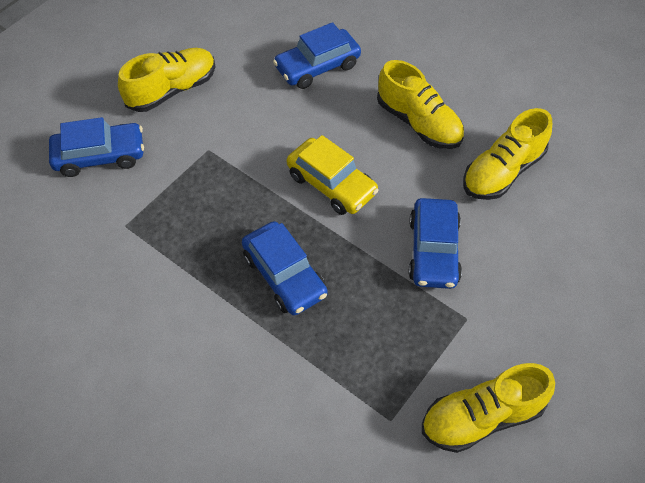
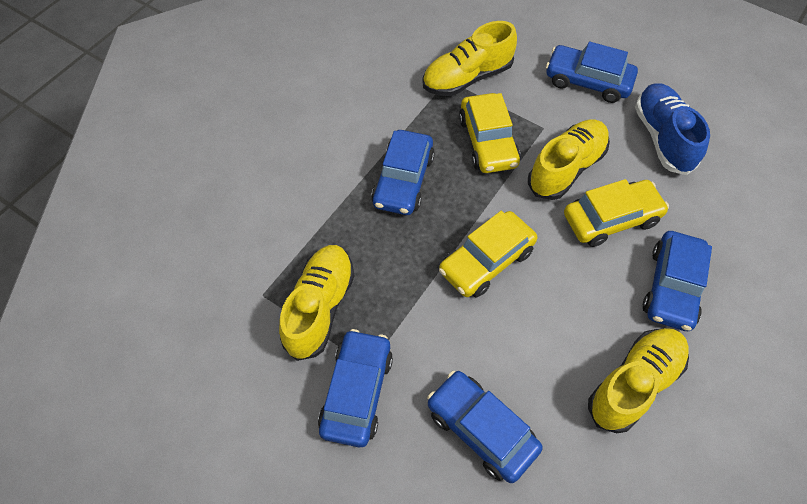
blue car: 4 -> 5
blue shoe: 0 -> 1
yellow car: 1 -> 3

